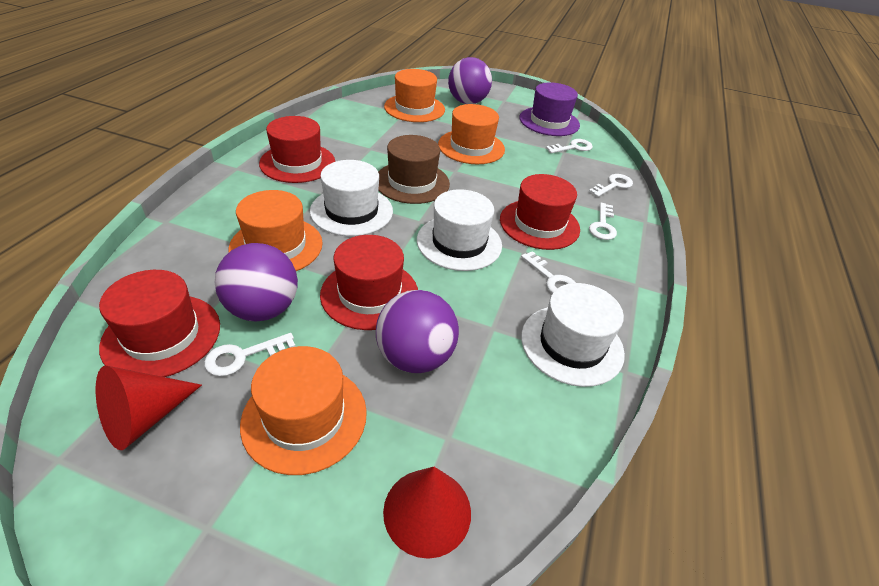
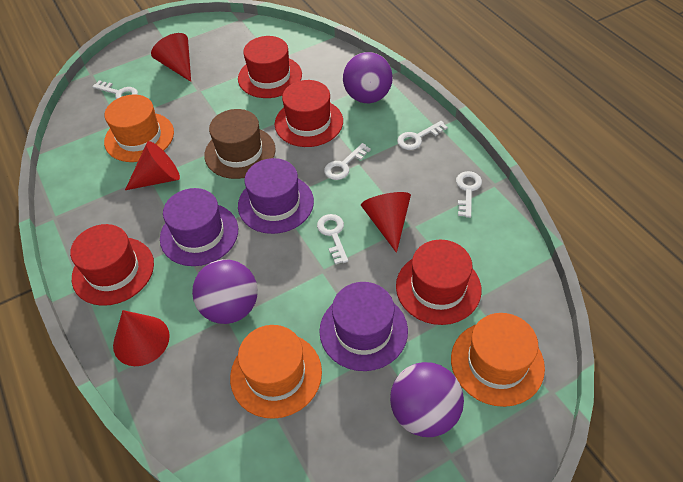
orange hat: 4 -> 3
purple hat: 1 -> 3
red cone: 2 -> 4
white hat: 3 -> 0

